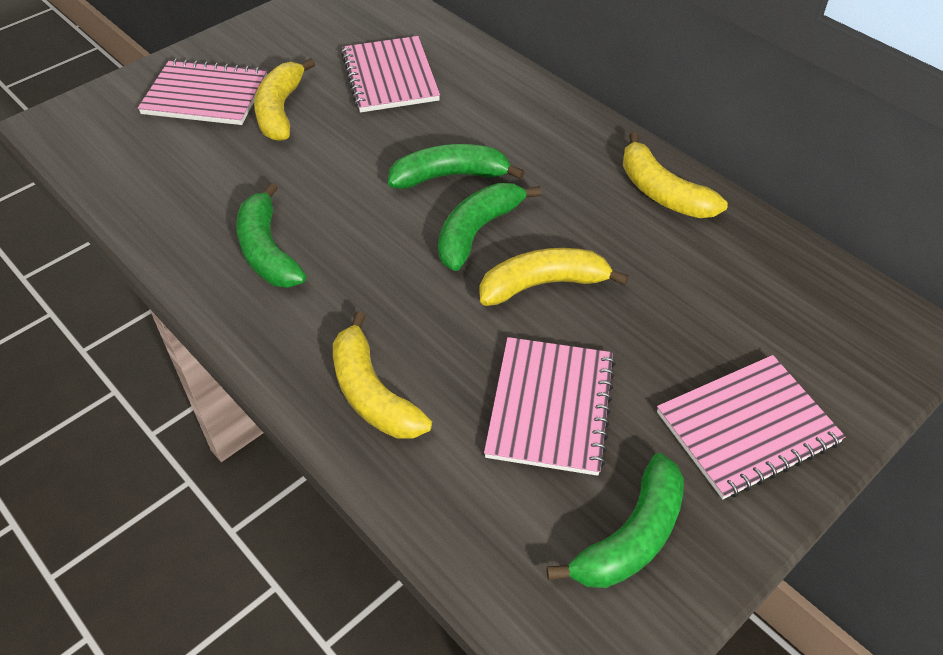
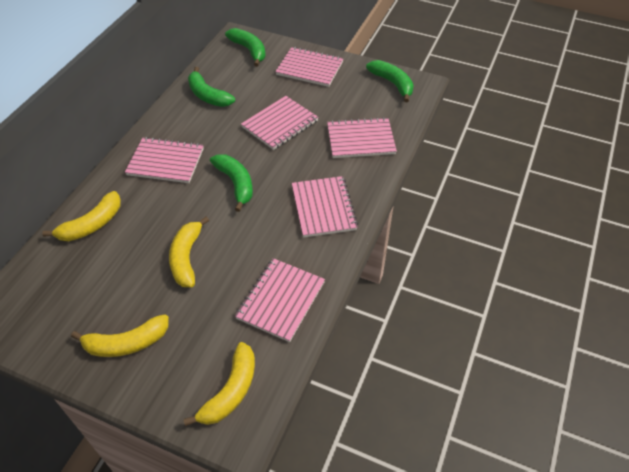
pink notebook: 4 -> 6

